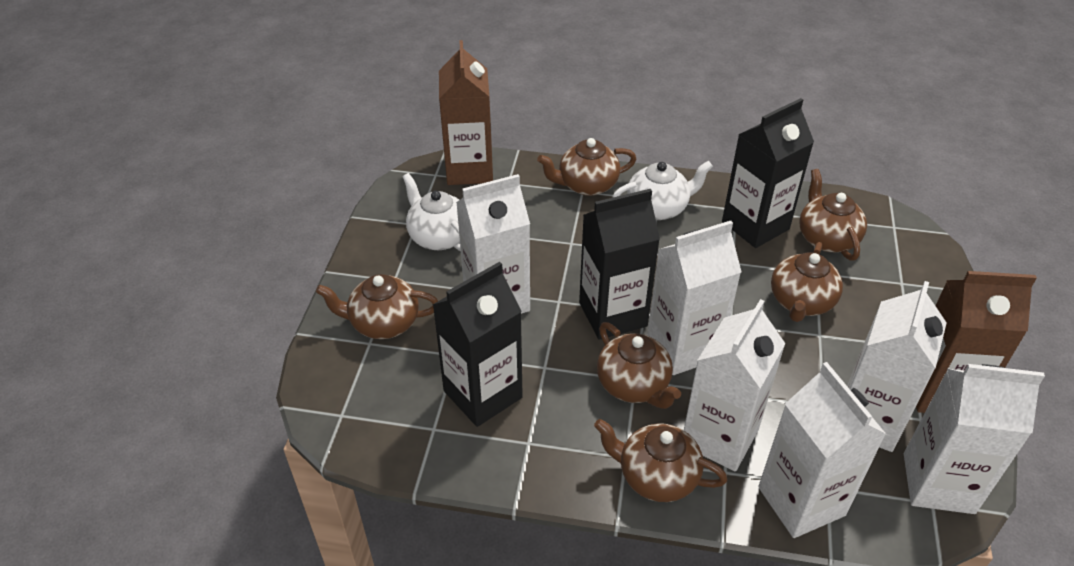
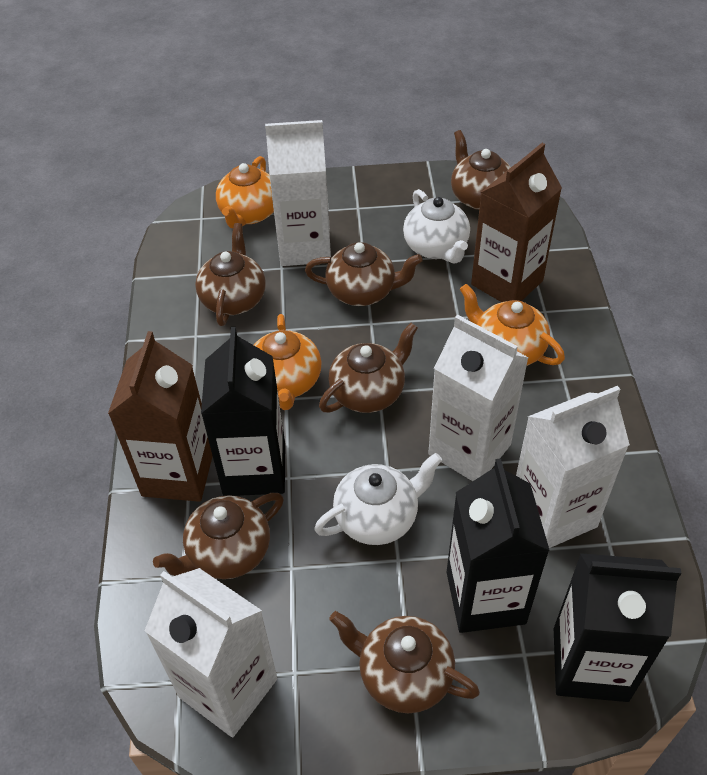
orange teapot: 0 -> 3
white carton: 6 -> 4

